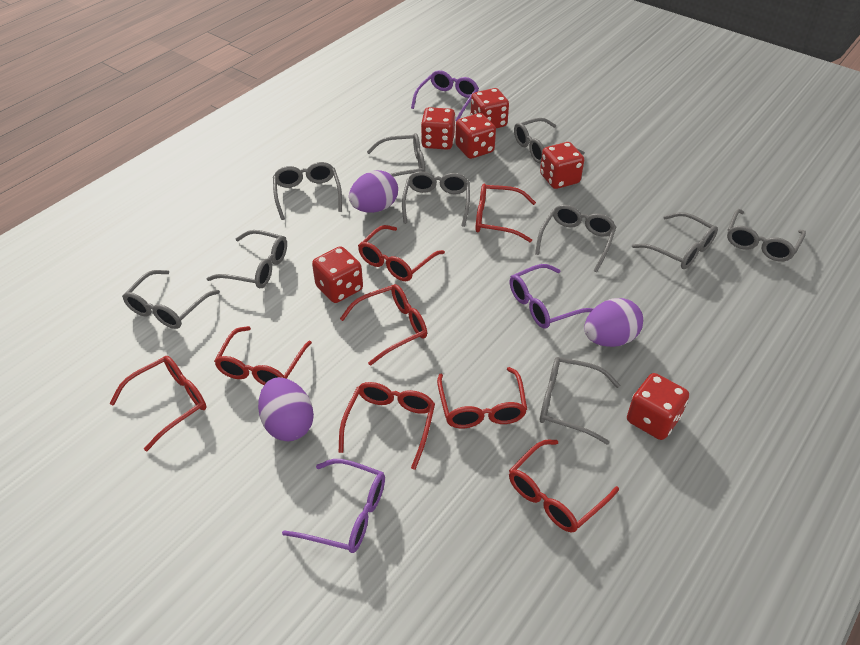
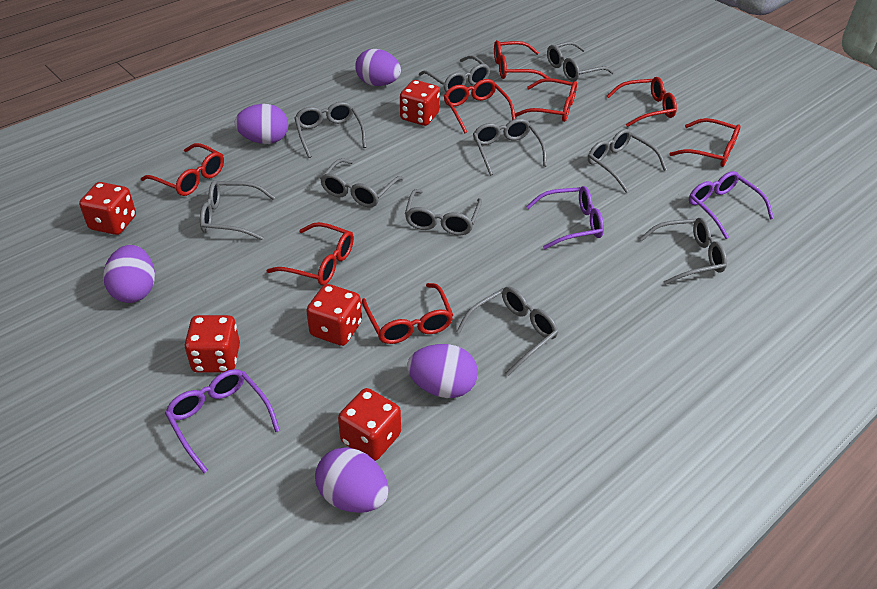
purple egg: 3 -> 5
red dice: 6 -> 5

